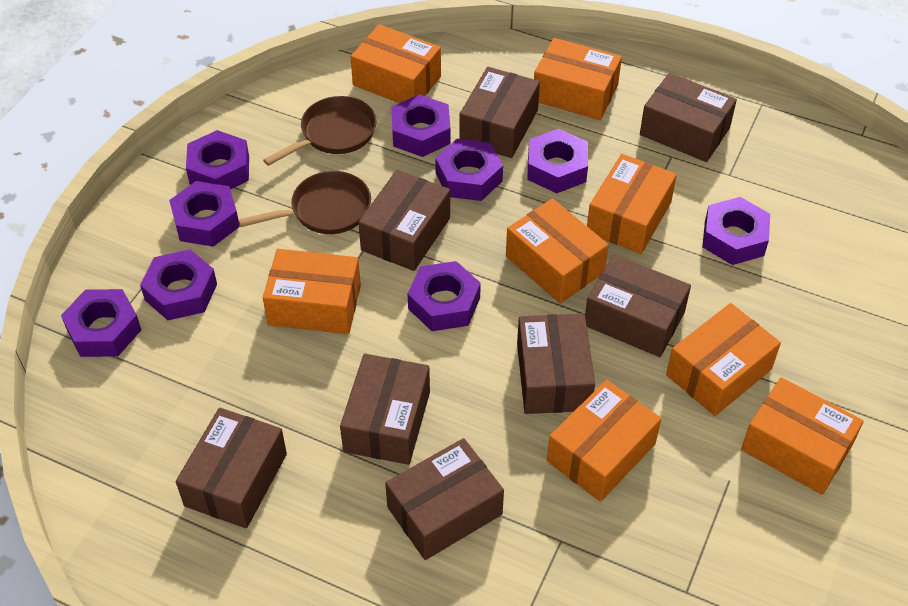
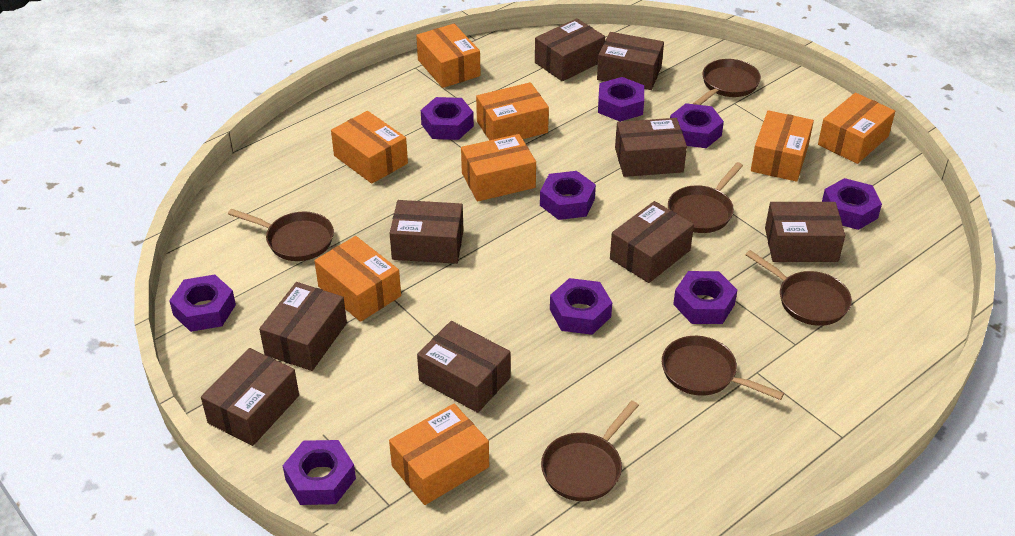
brown box: 8 -> 9
brown pan: 2 -> 6

